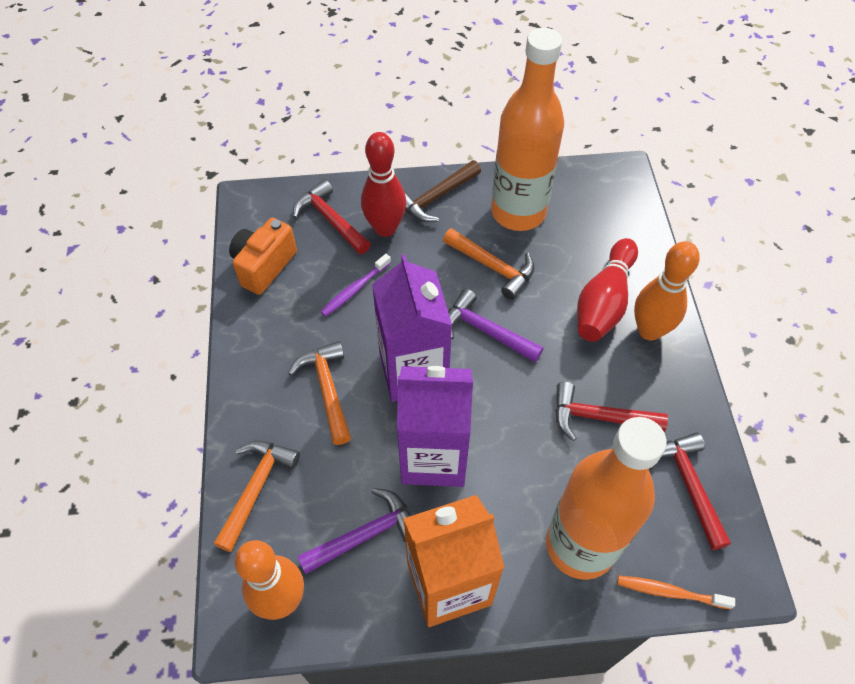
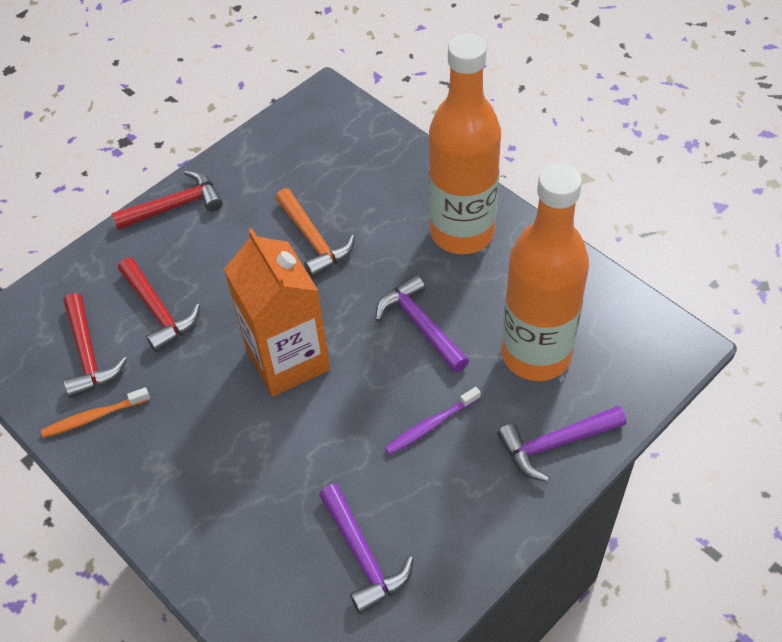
brown hammer: 1 -> 0
orange bowling pin: 2 -> 0
orange camera: 1 -> 0
orange hammer: 3 -> 1
purple carton: 2 -> 0
purple hammer: 2 -> 3
red bowling pin: 2 -> 0

